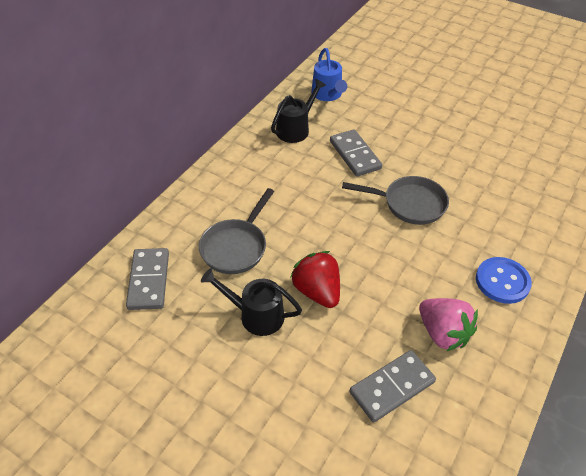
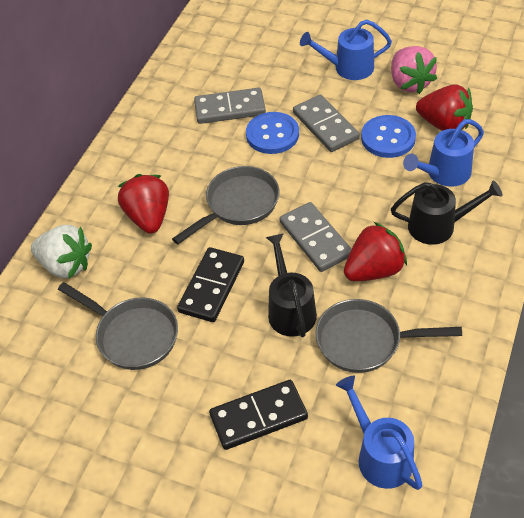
black domino: 0 -> 2
blue button: 1 -> 2
blue watering can: 1 -> 3
grey pan: 2 -> 3
red strawberry: 1 -> 3
white strawberry: 0 -> 1

